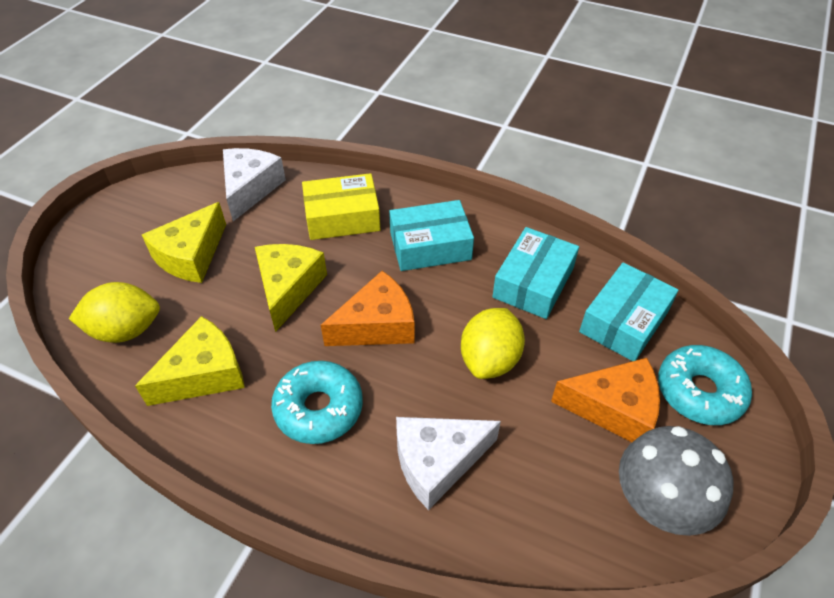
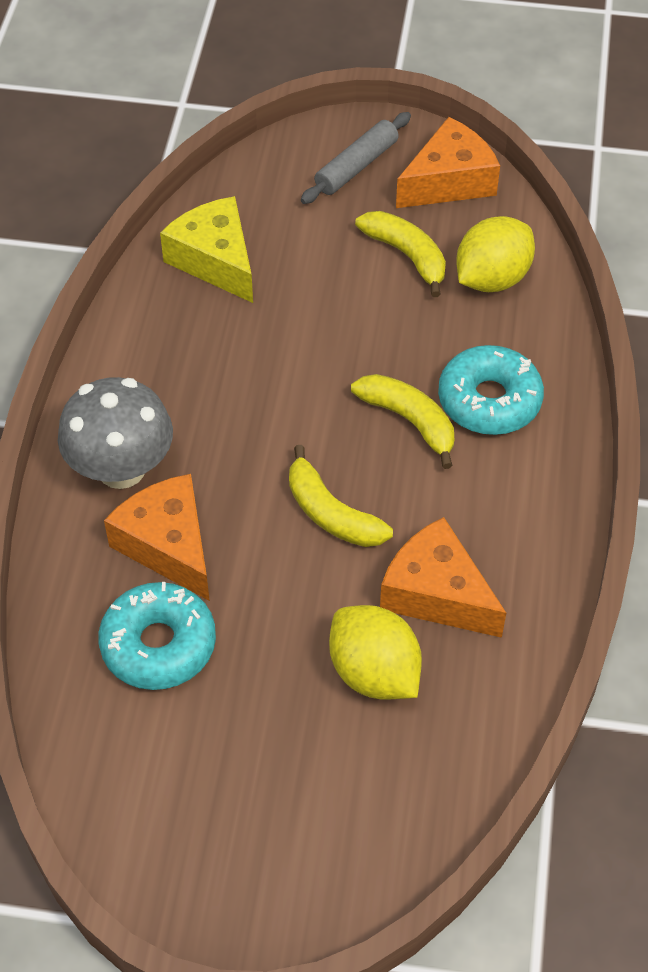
grey rolling pin: 0 -> 1
orange cheese: 2 -> 3
turquoise box: 3 -> 0
white cheese: 2 -> 0
yellow banana: 0 -> 3
yellow box: 1 -> 0
yellow cheese: 3 -> 1

